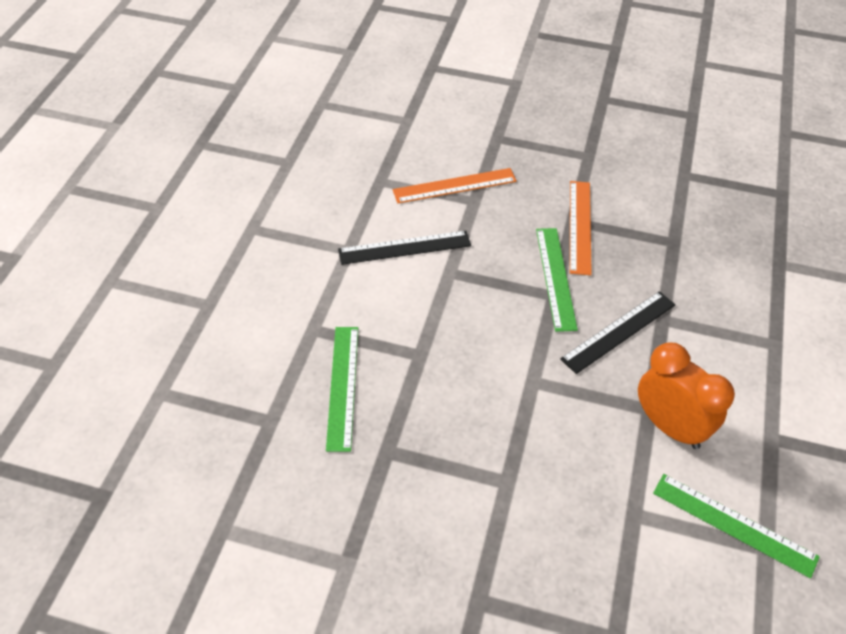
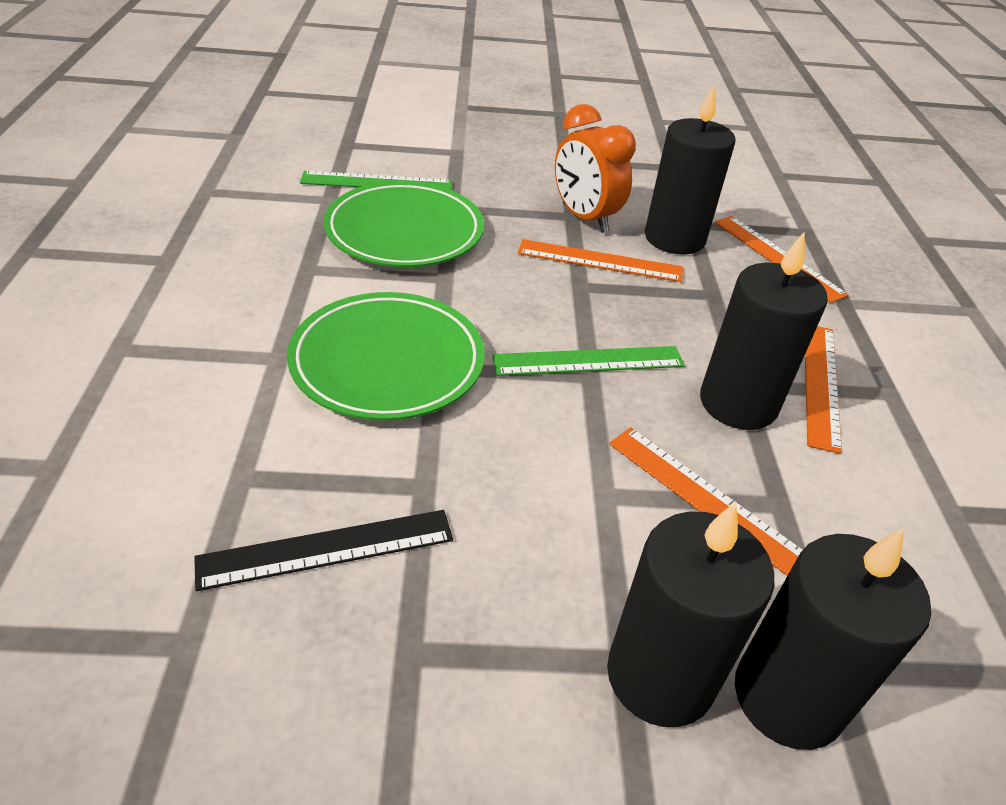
black candle: 0 -> 4
black ruler: 2 -> 1
green plate: 0 -> 2
green ruler: 3 -> 2
orange ruler: 2 -> 4

